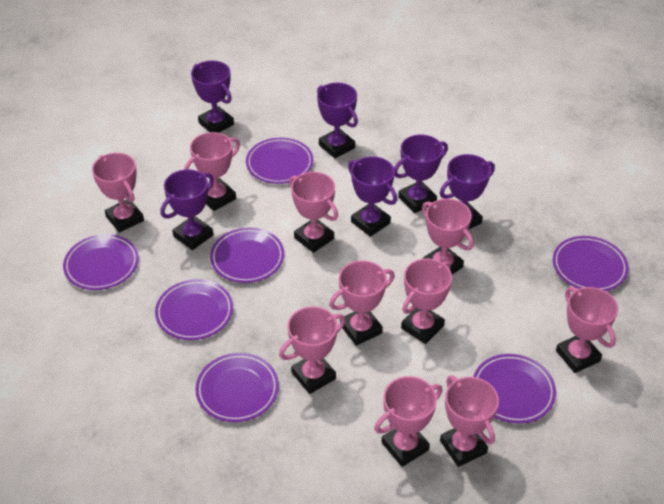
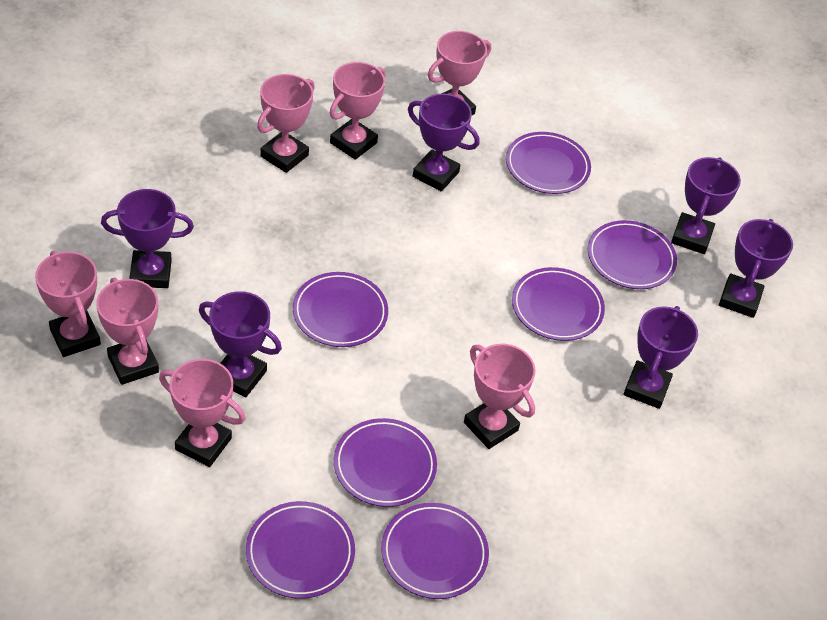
pink trophy: 10 -> 7

